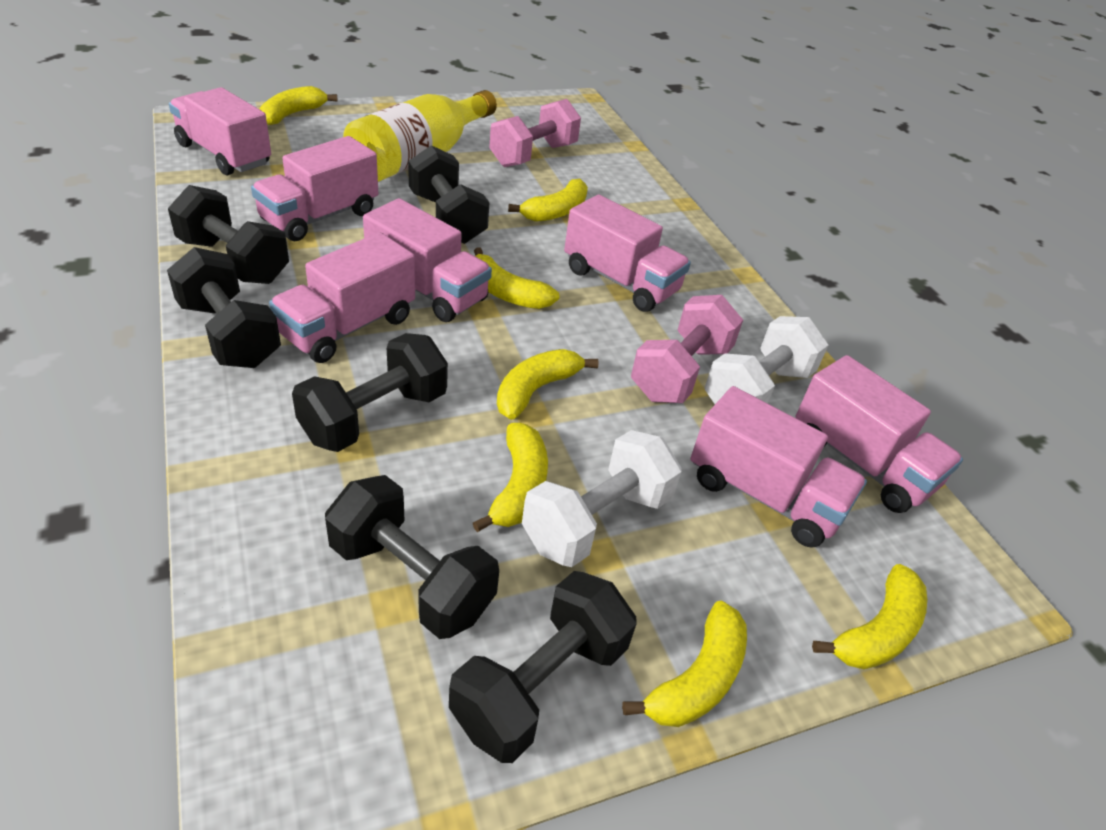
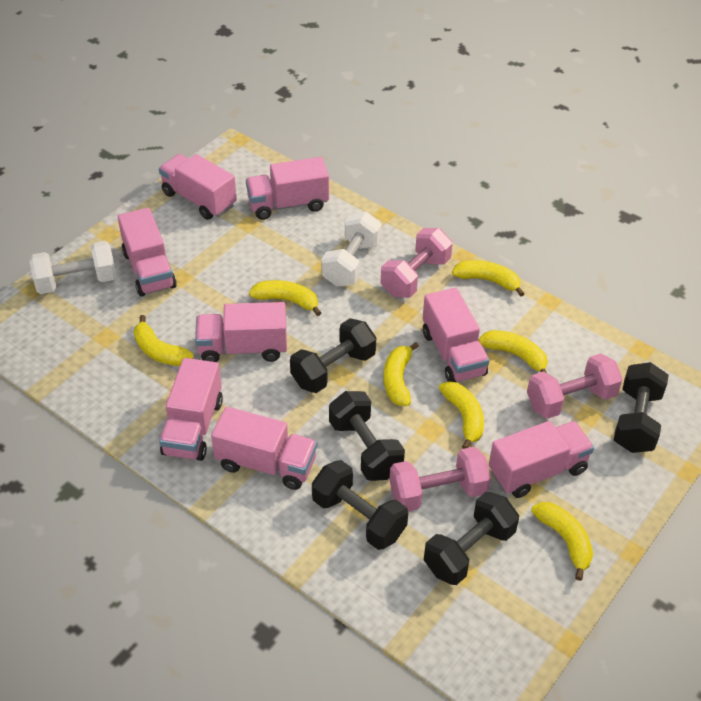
black dumbbell: 6 -> 5
pink dumbbell: 2 -> 3
pink truck: 7 -> 8
yellow bottle: 1 -> 0

